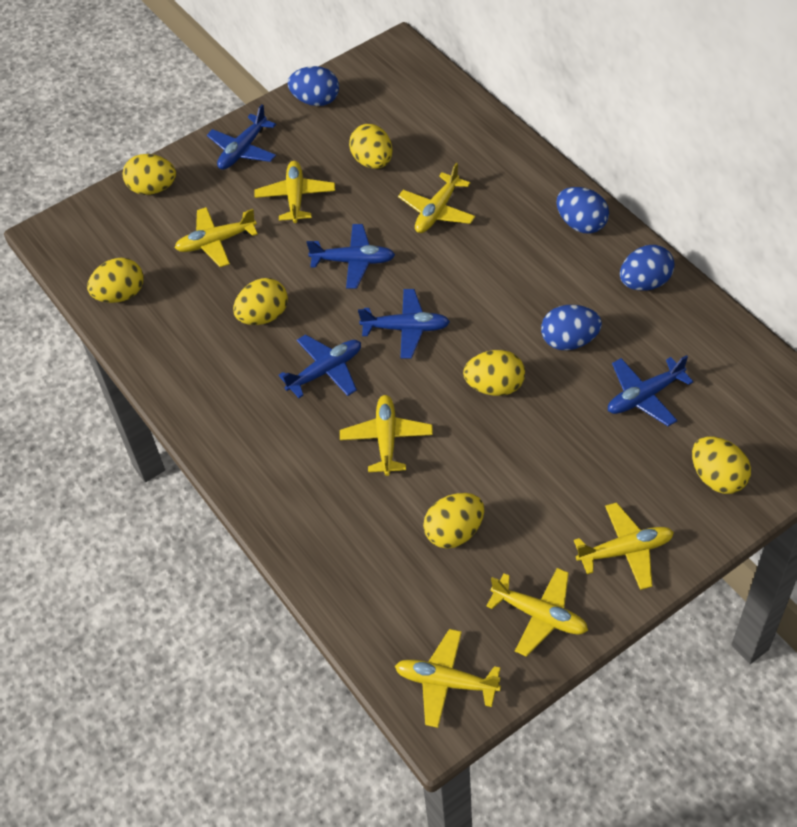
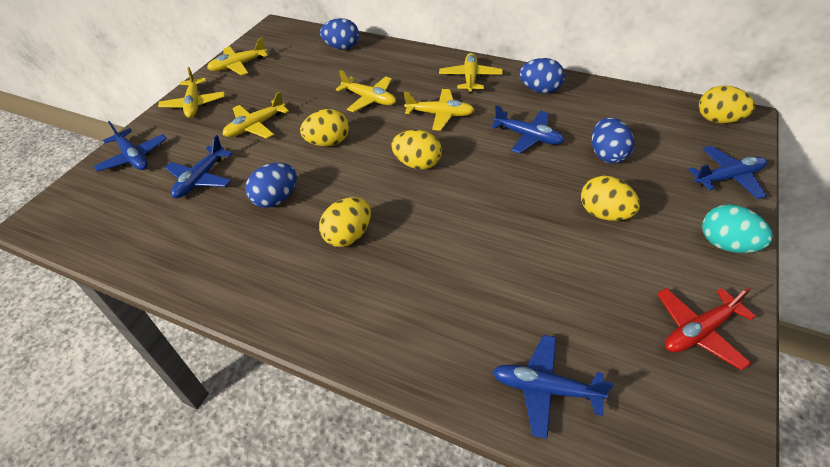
red plane: 0 -> 1
turquoise egg: 0 -> 1
yellow egg: 7 -> 5
yellow plane: 7 -> 6

